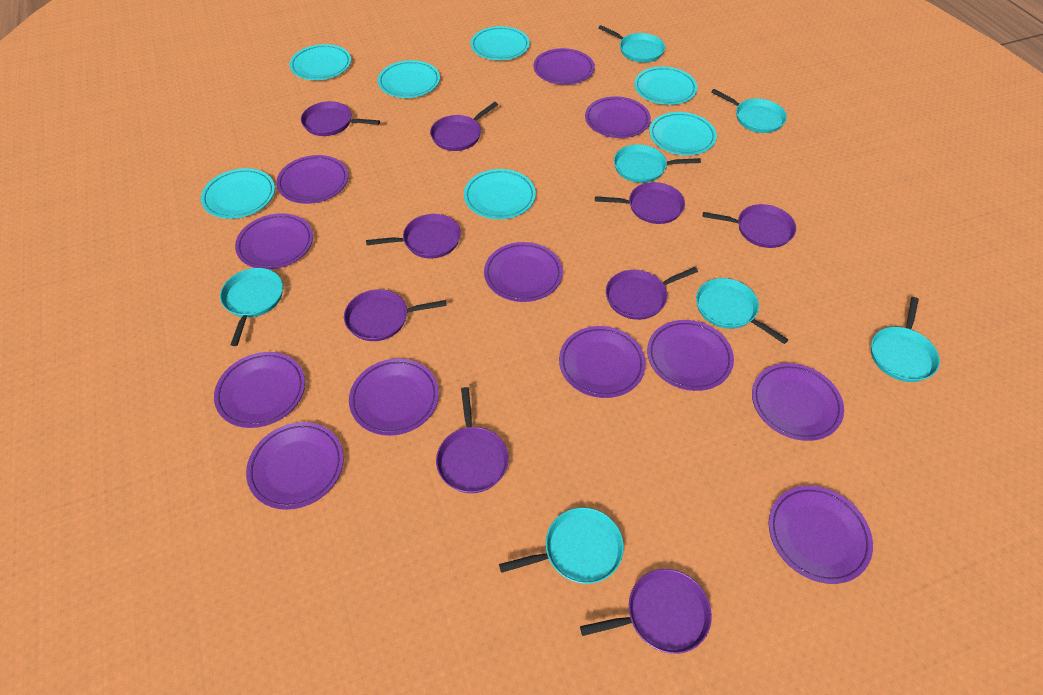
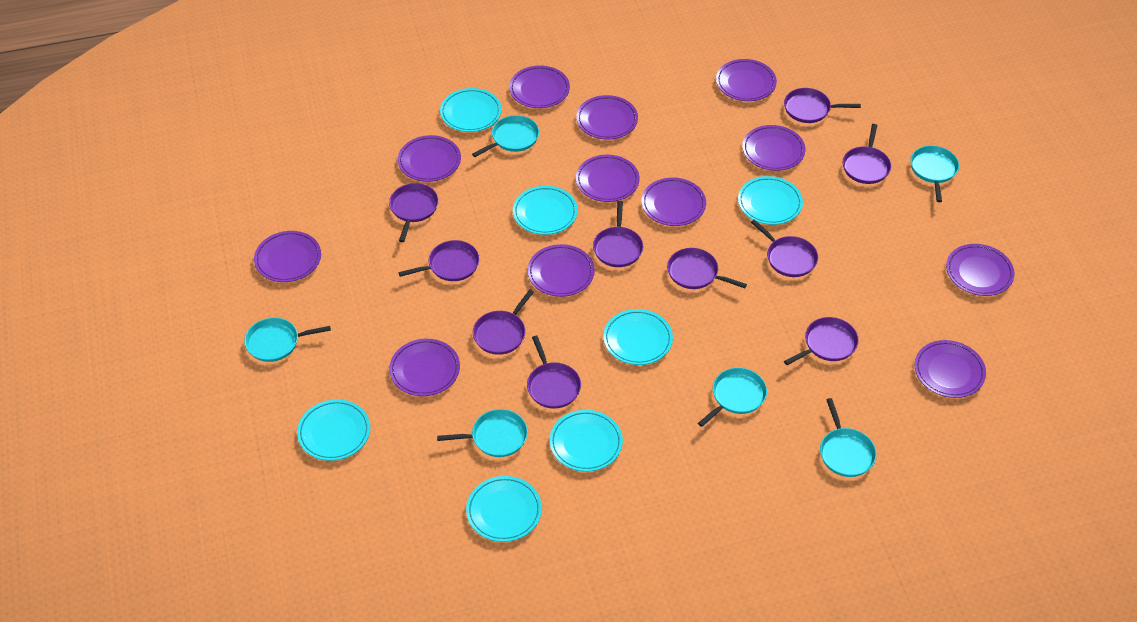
purple pan: 9 -> 10
turquoise pan: 7 -> 6

